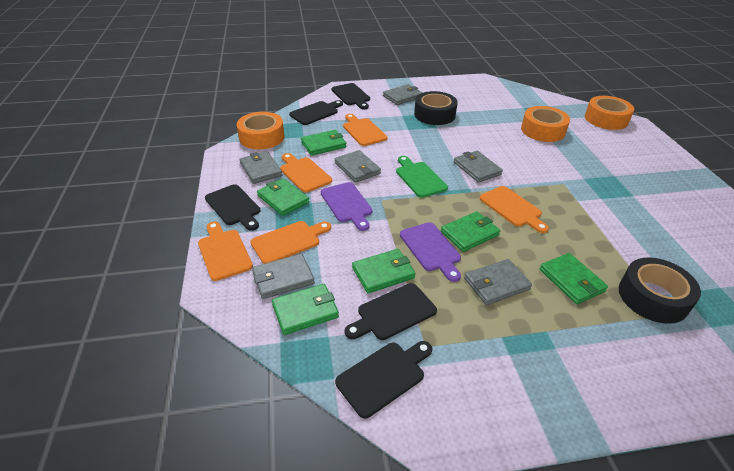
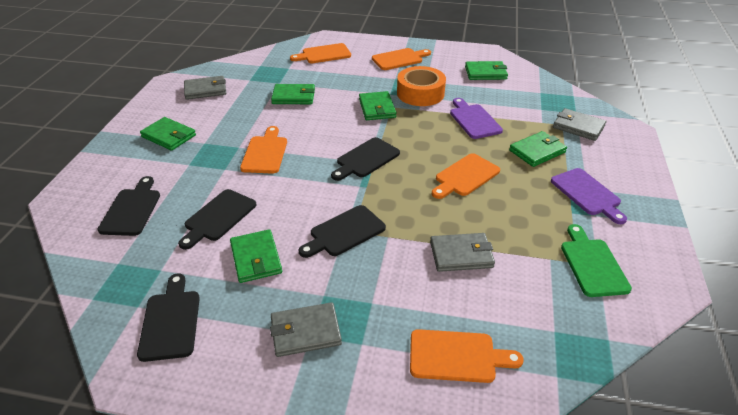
black tape: 2 -> 0
grey wallet: 6 -> 4
orange tape: 3 -> 1

